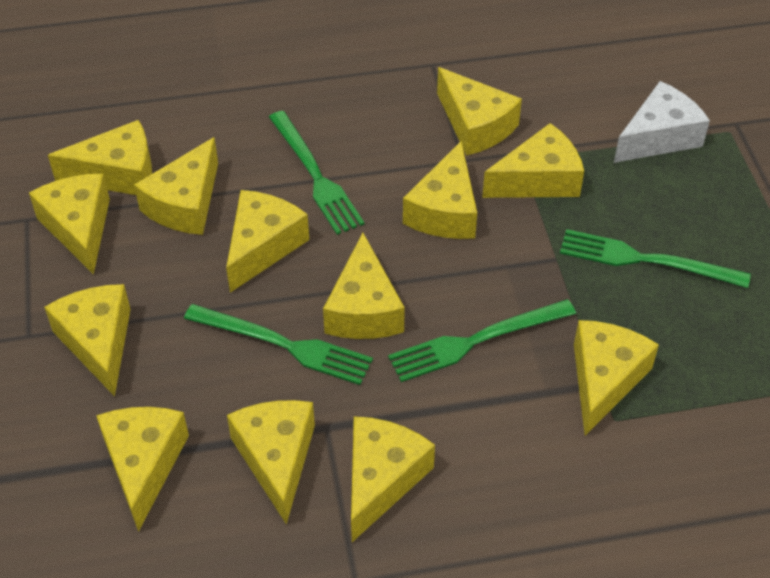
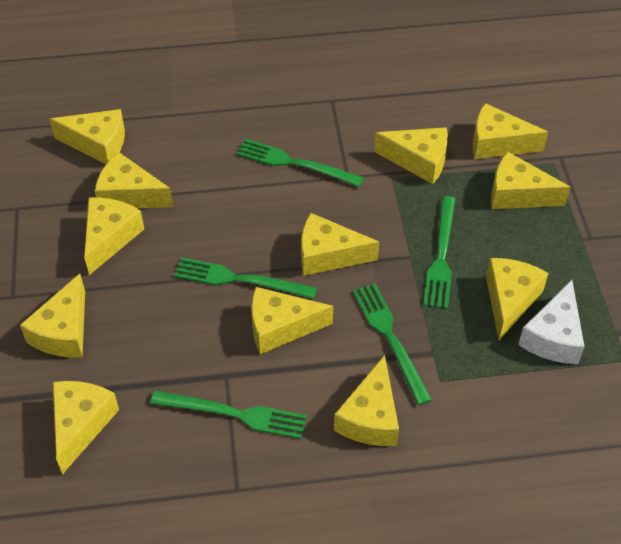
green fork: 4 -> 5
yellow cheese: 13 -> 12

